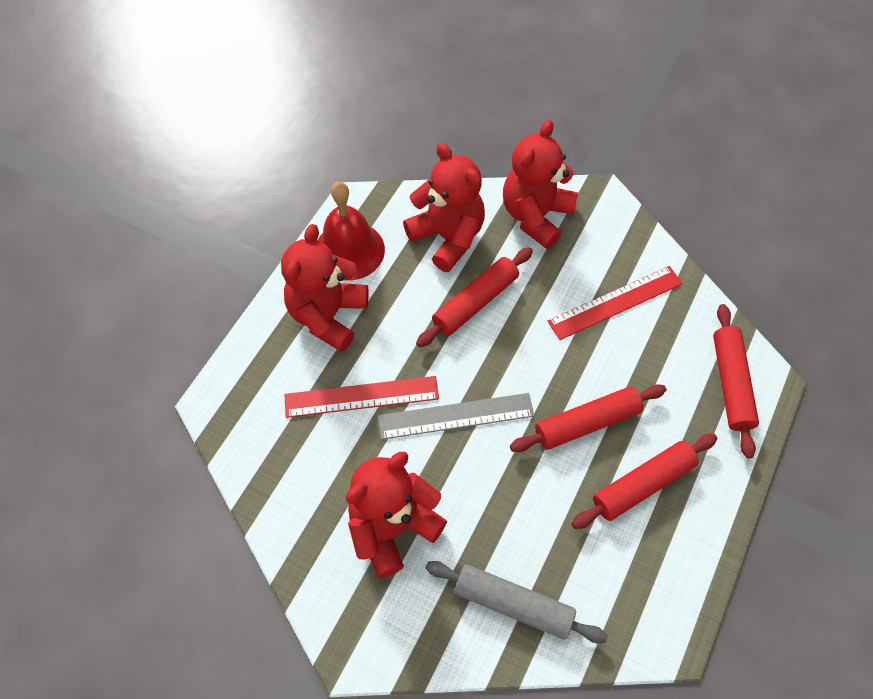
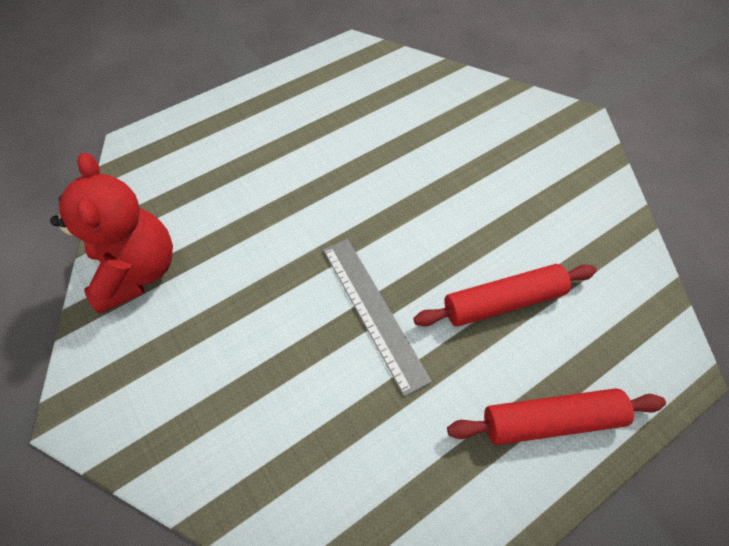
grey rolling pin: 1 -> 0
red bell: 1 -> 0
red rolling pin: 4 -> 2
red ruler: 2 -> 0
red teddy bear: 4 -> 1

